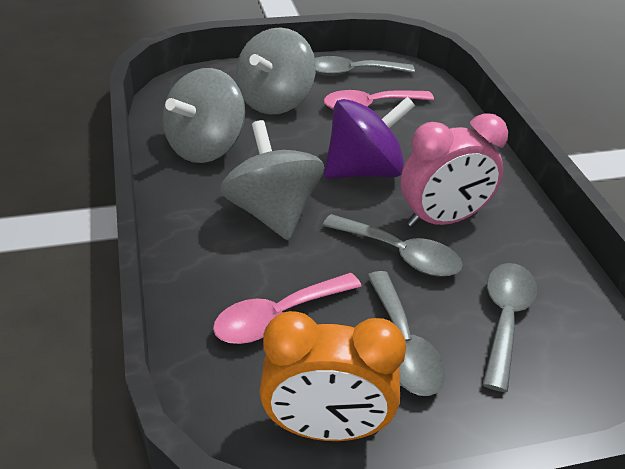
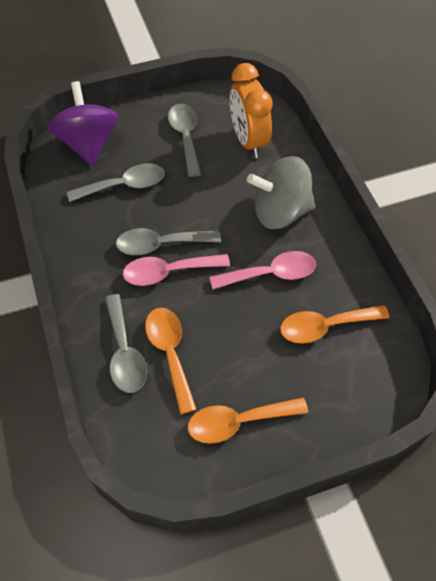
grey spinning top: 3 -> 1
orange spoon: 0 -> 3
pink clock: 1 -> 0

